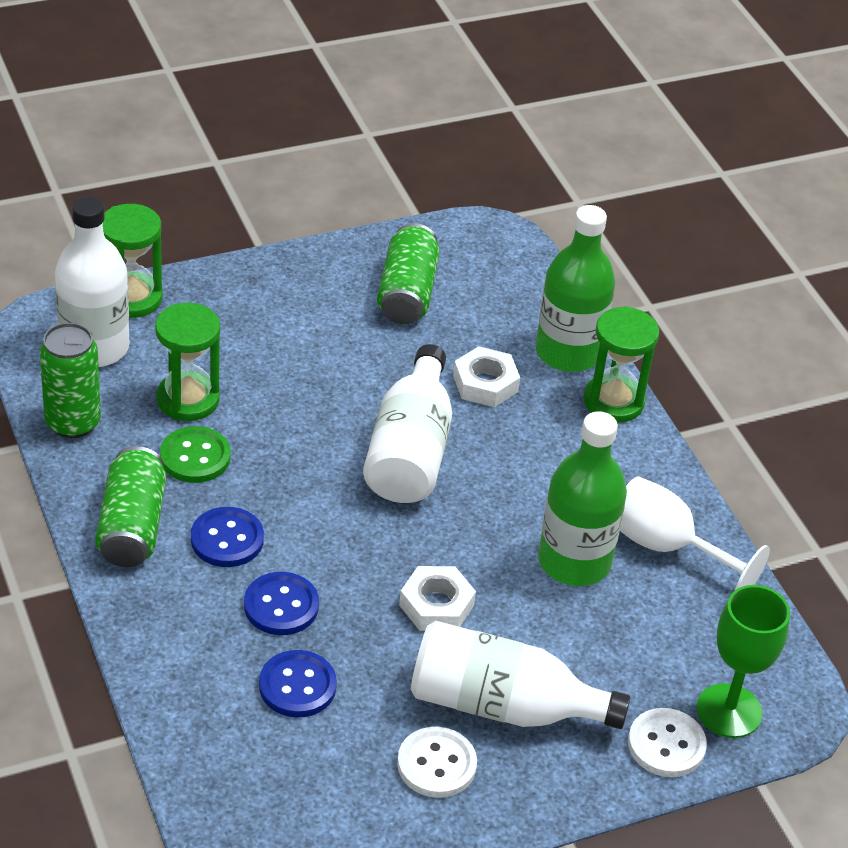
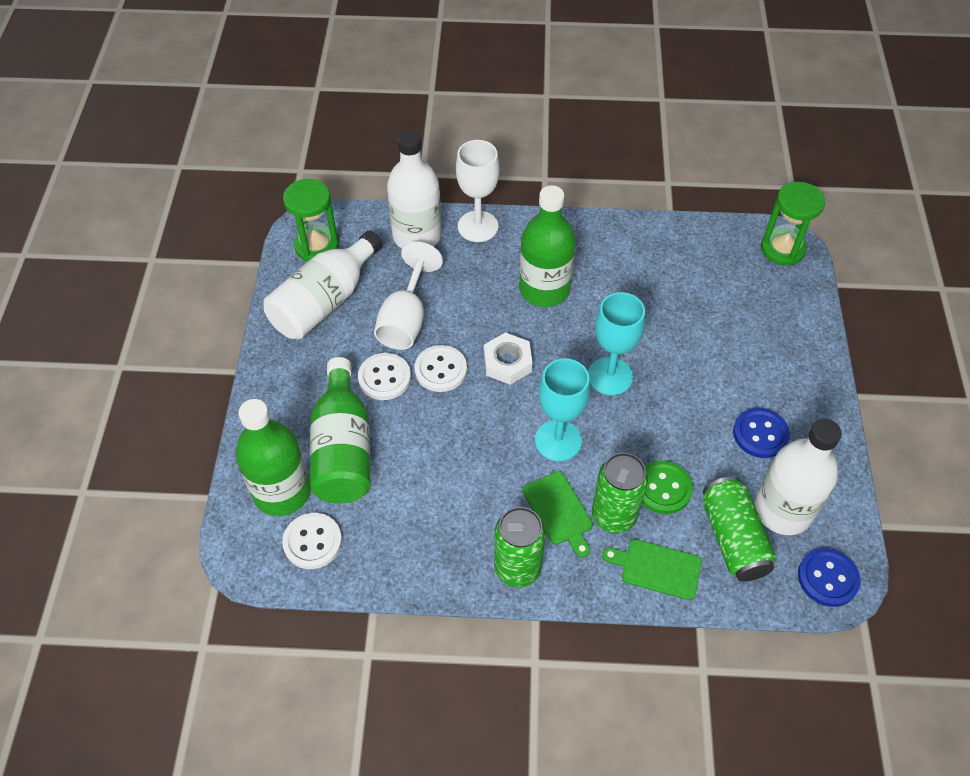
blue button: 3 -> 2
green bottle: 2 -> 3
green cutting board: 0 -> 2
green goblet: 1 -> 0
green hourglass: 3 -> 2
turquoise goblet: 0 -> 2
white button: 2 -> 3
white goblet: 1 -> 2
white nut: 2 -> 1

